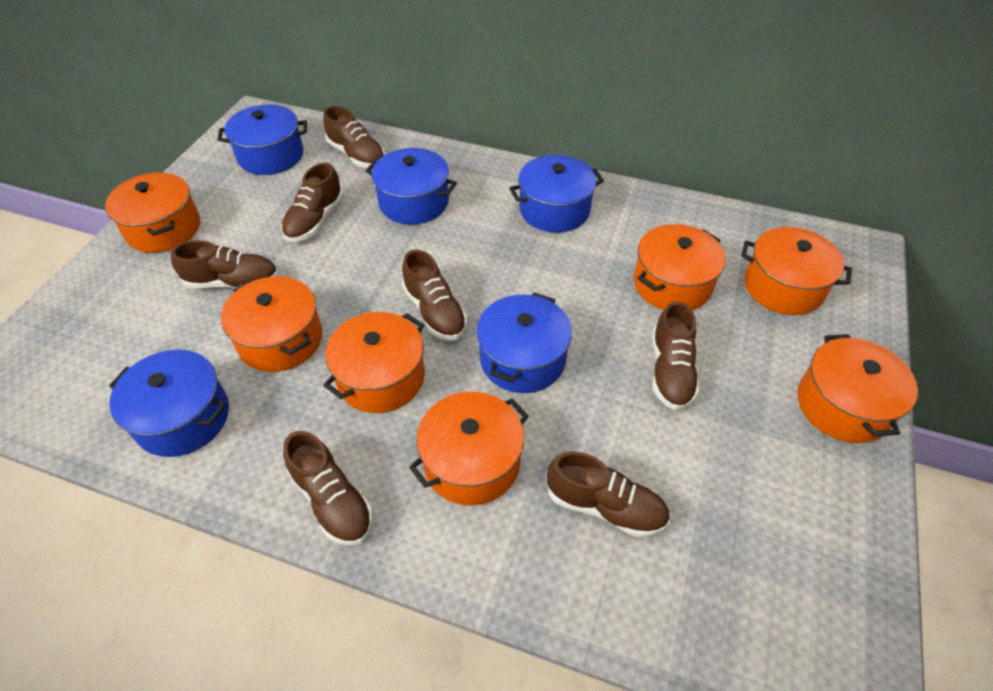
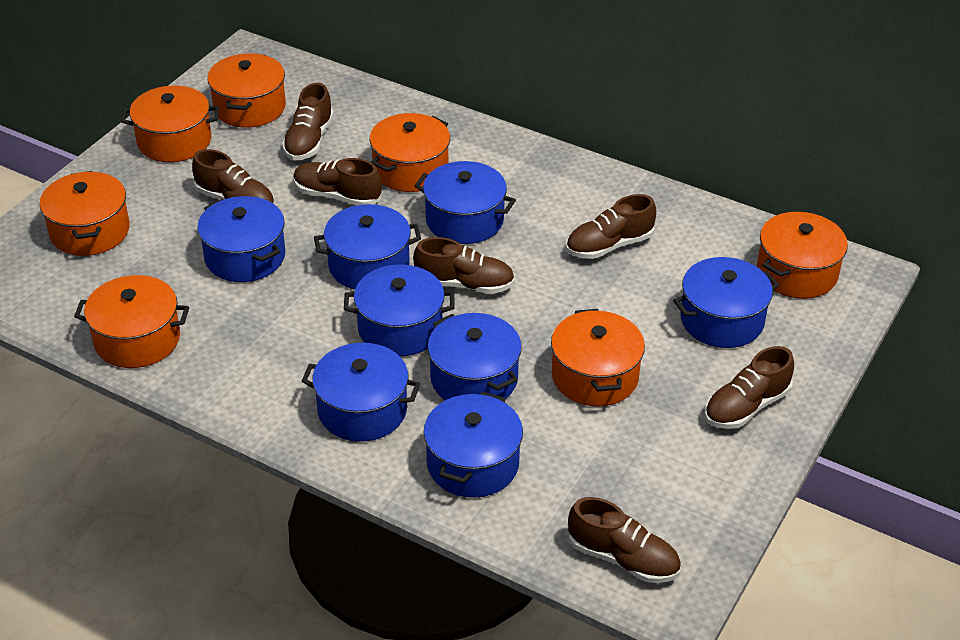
blue pot: 5 -> 8

